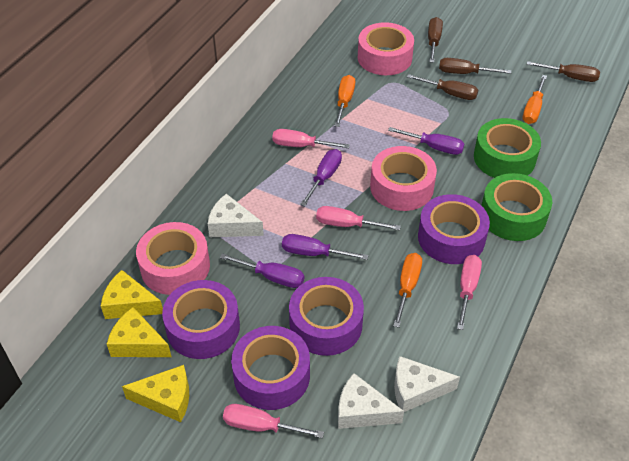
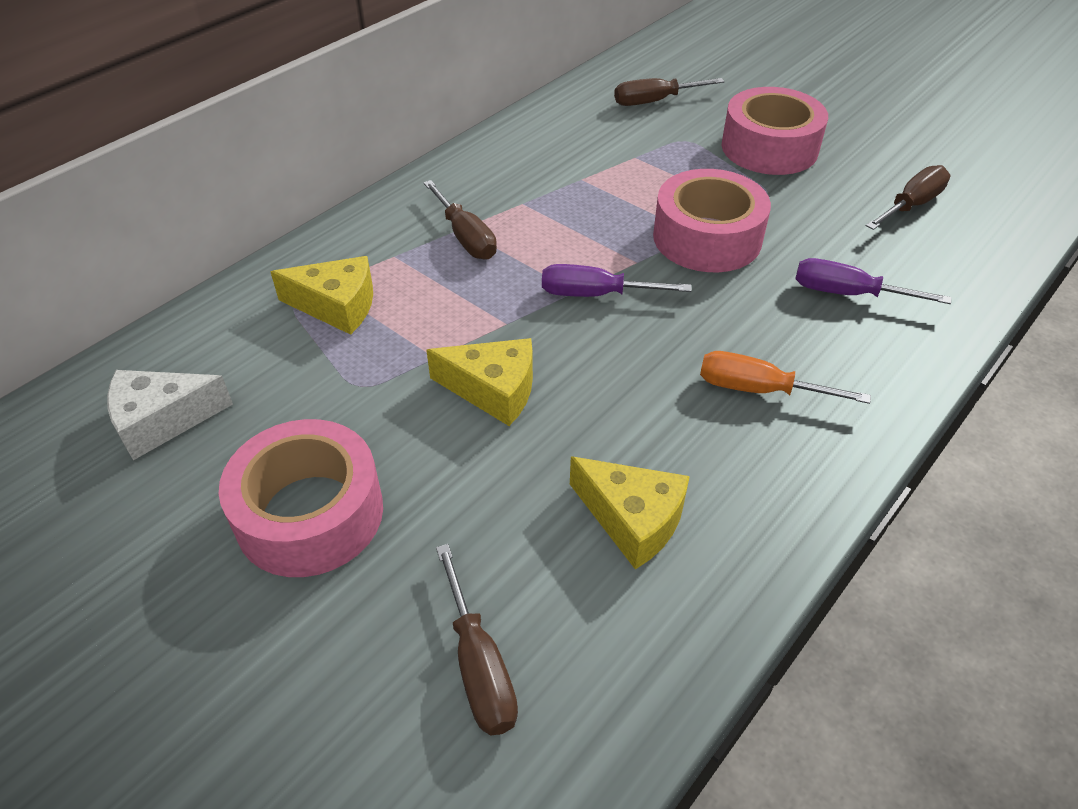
green tape: 2 -> 0
orange screwdriver: 3 -> 1
pink screwdriver: 4 -> 0
purple screwdriver: 4 -> 2
purple tape: 4 -> 0
white cheese: 3 -> 1

